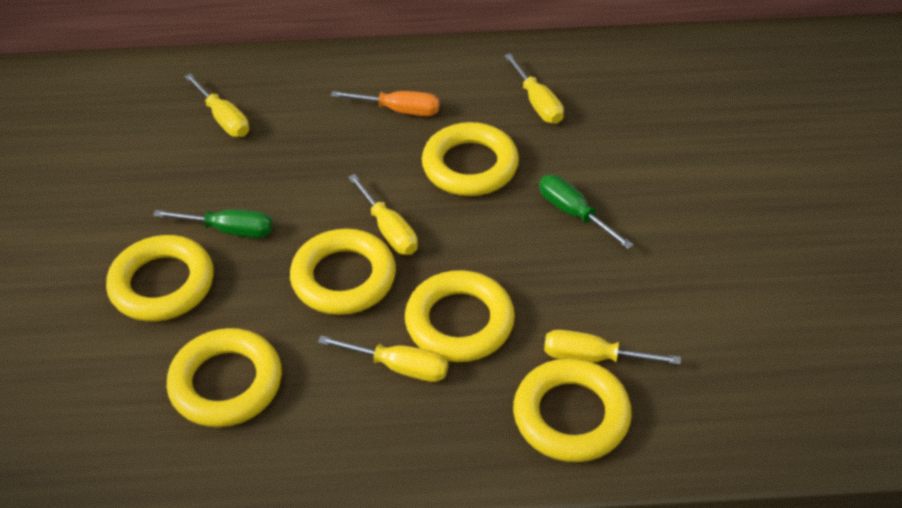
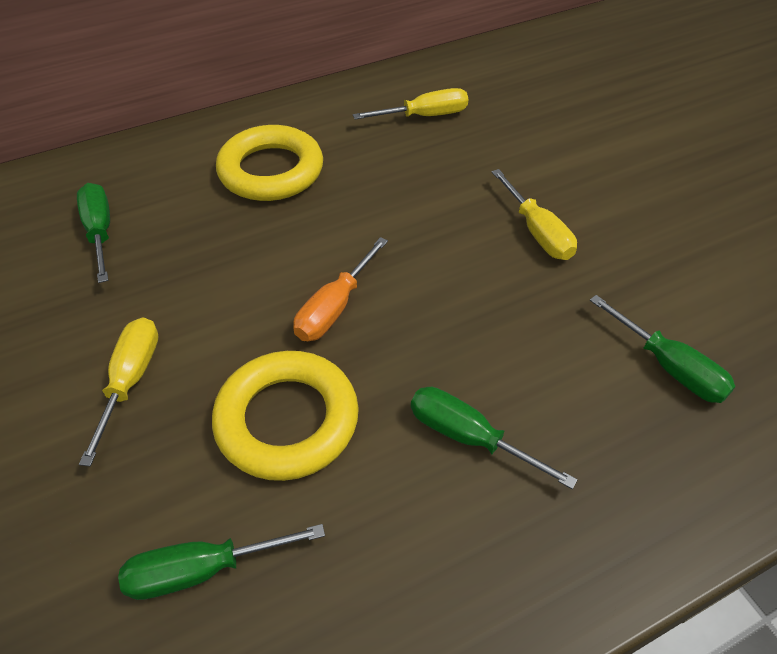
green screwdriver: 2 -> 4
yellow ring: 6 -> 2
yellow screwdriver: 5 -> 3

